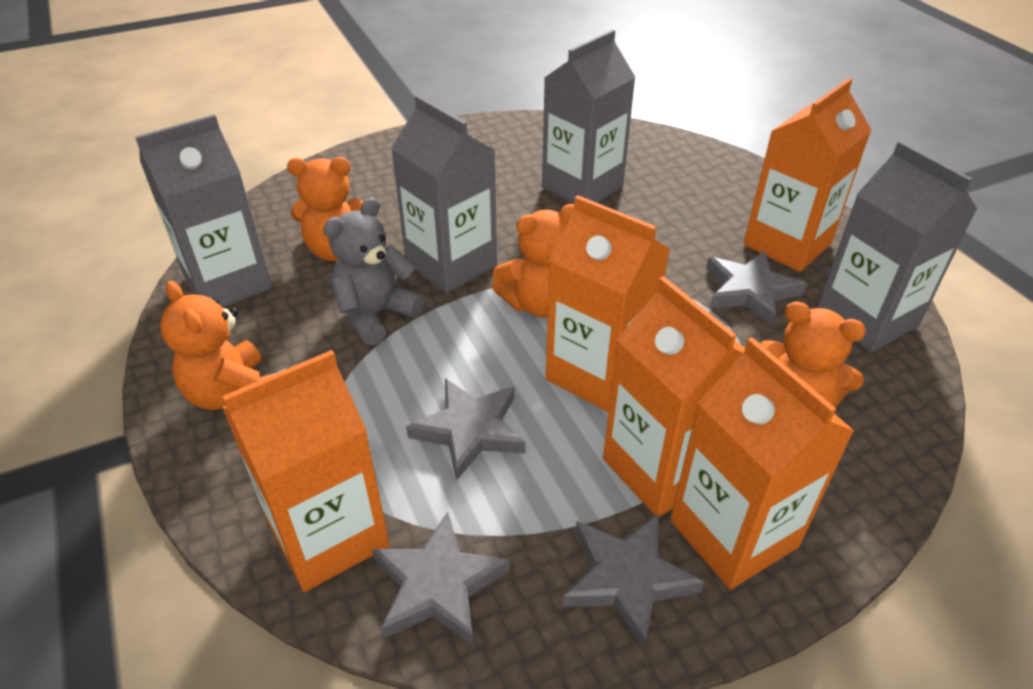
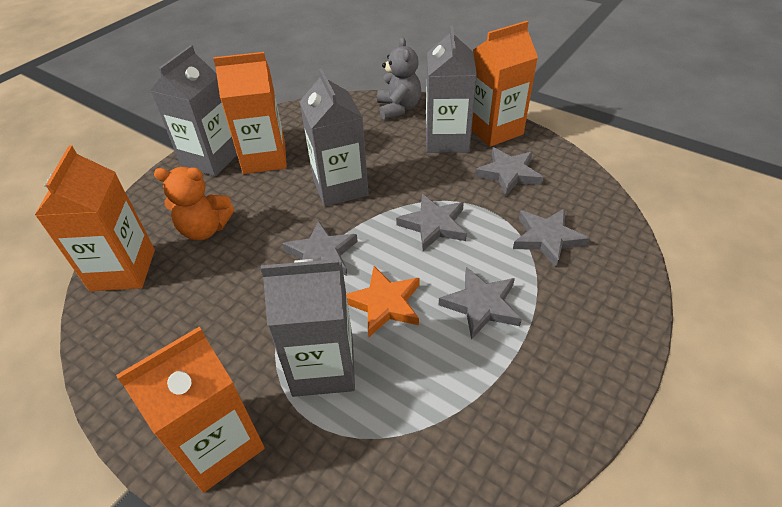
grey star: 4 -> 5
orange carton: 5 -> 4
orange star: 0 -> 1
orange teddy bear: 4 -> 1

